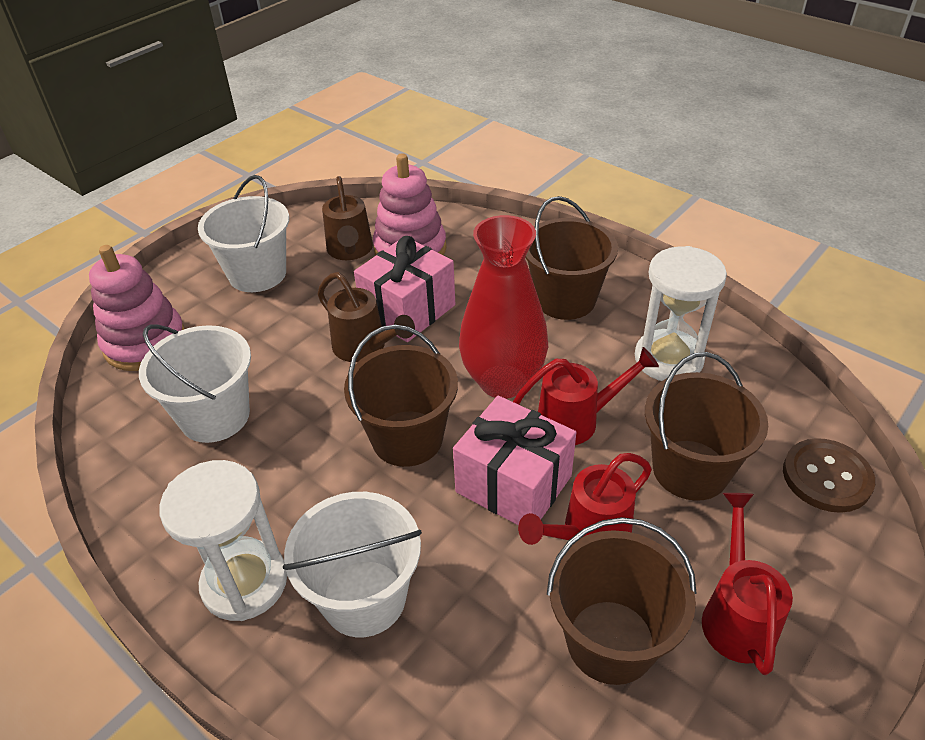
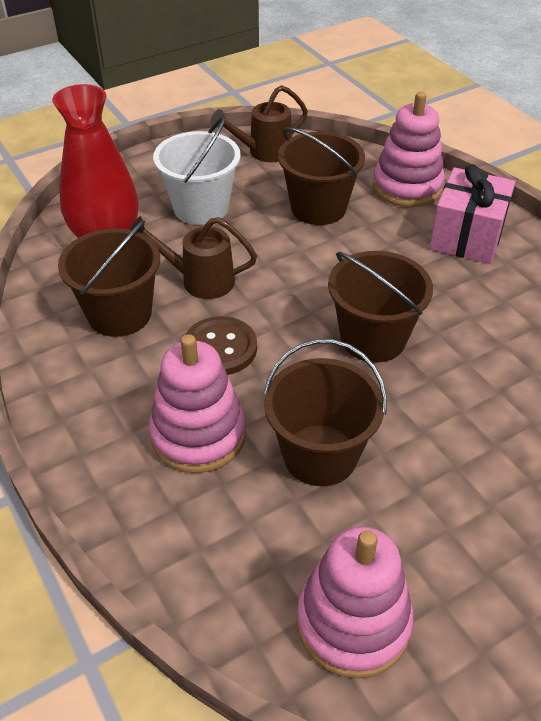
pink gift: 2 -> 1
pink stacking toy: 2 -> 3
red watering can: 3 -> 0
white bucket: 3 -> 1
white hourglass: 2 -> 0

